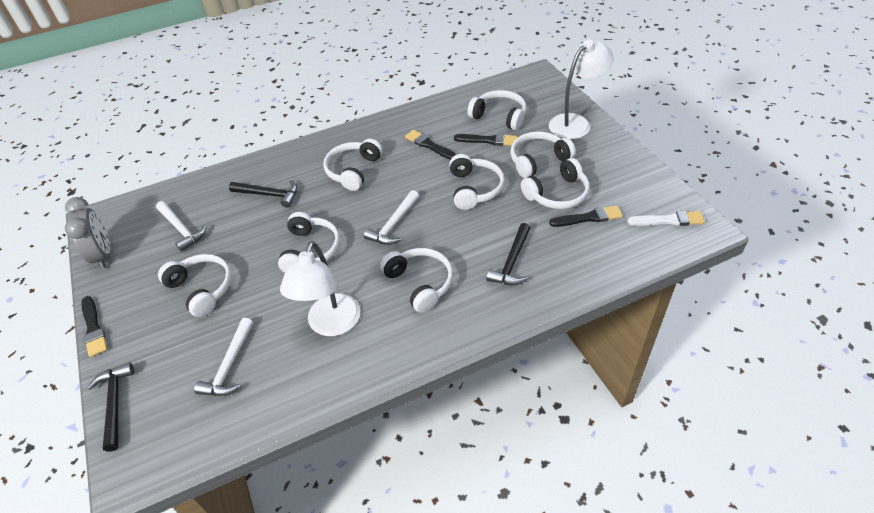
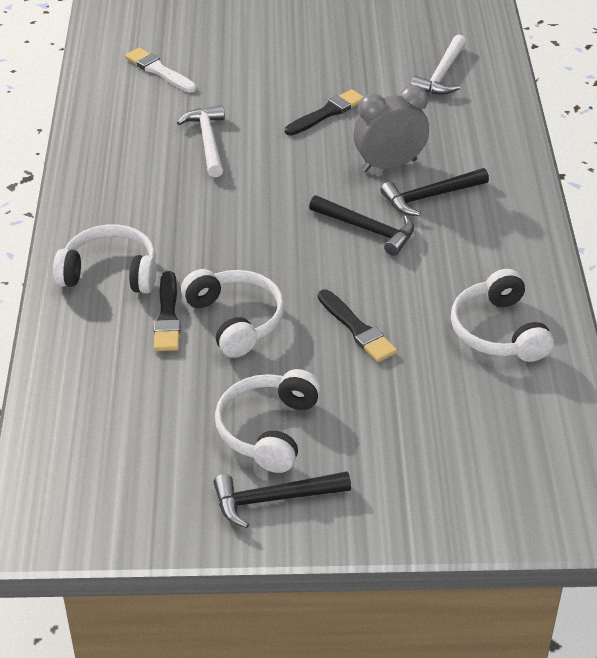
black brush: 4 -> 3
white hammer: 3 -> 2
white headphones: 8 -> 4
white lamp: 2 -> 0

